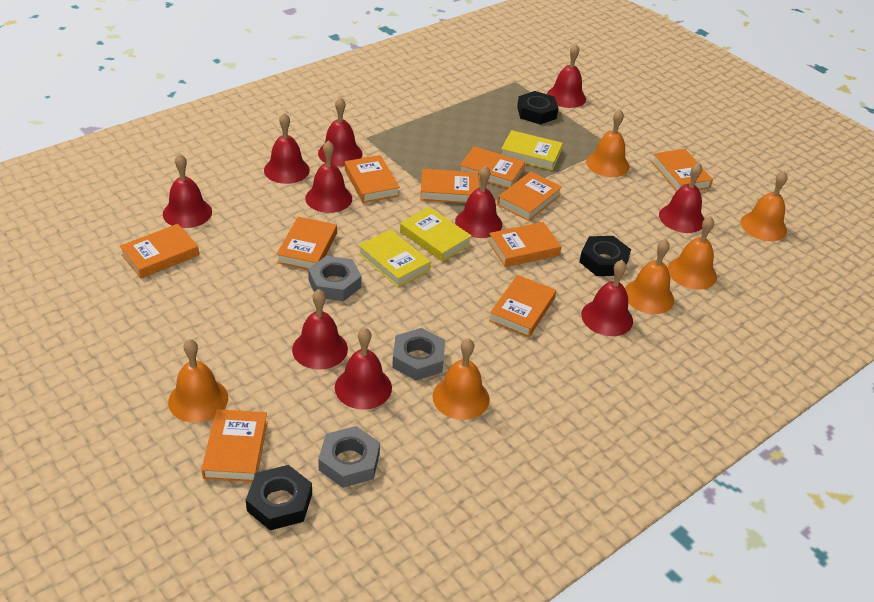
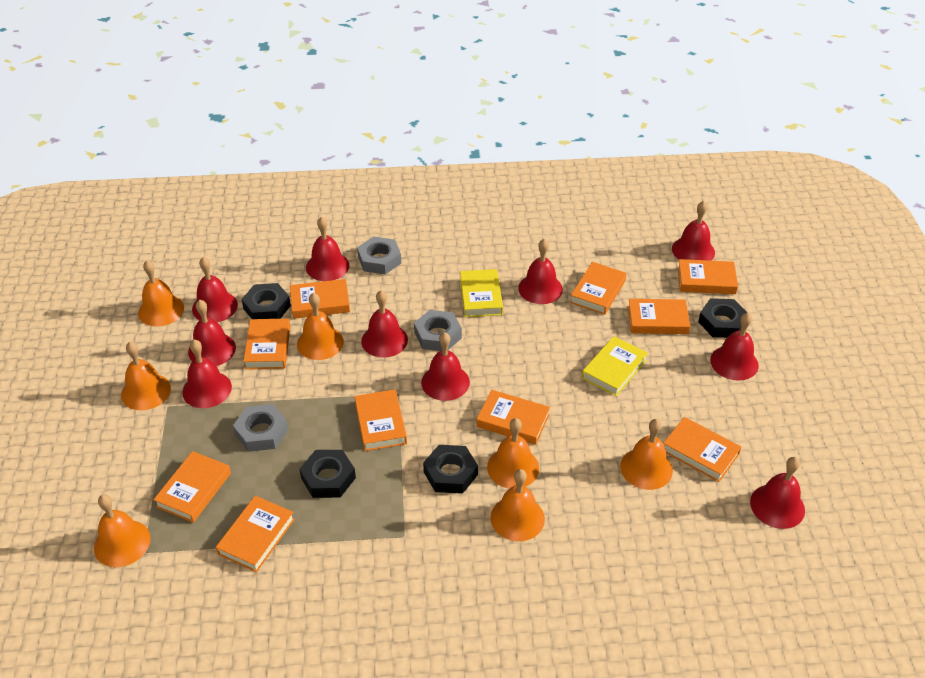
black nut: 3 -> 4
orange bell: 6 -> 7
yellow book: 3 -> 2

